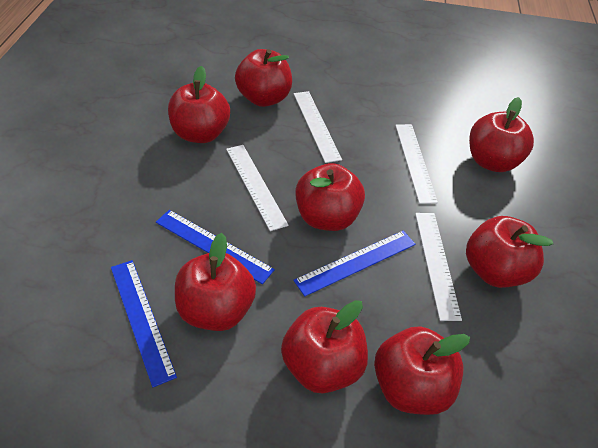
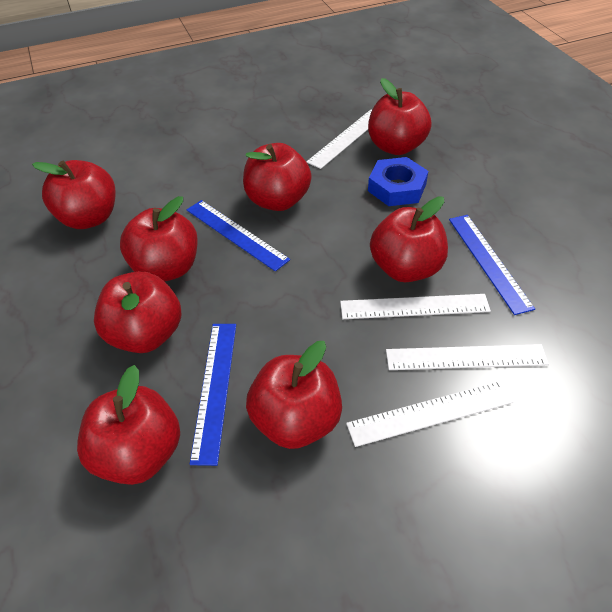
blue nut: 0 -> 1

